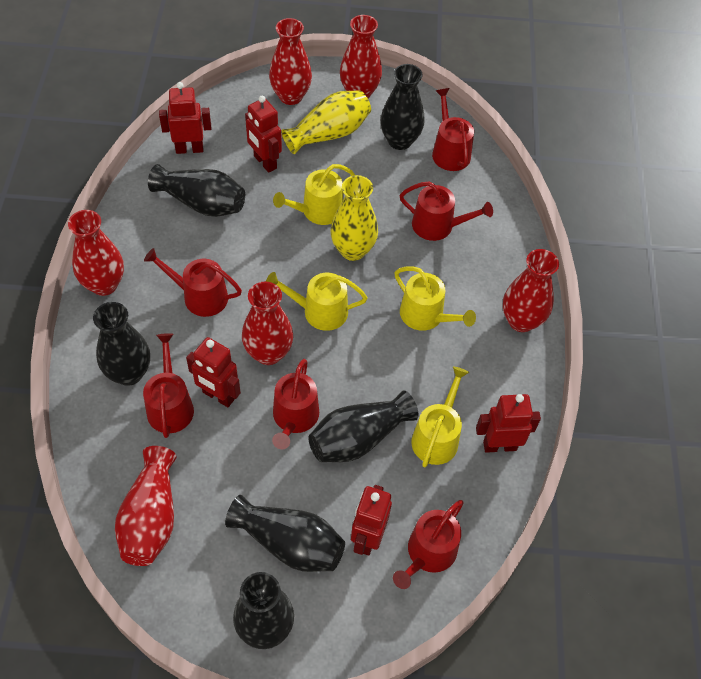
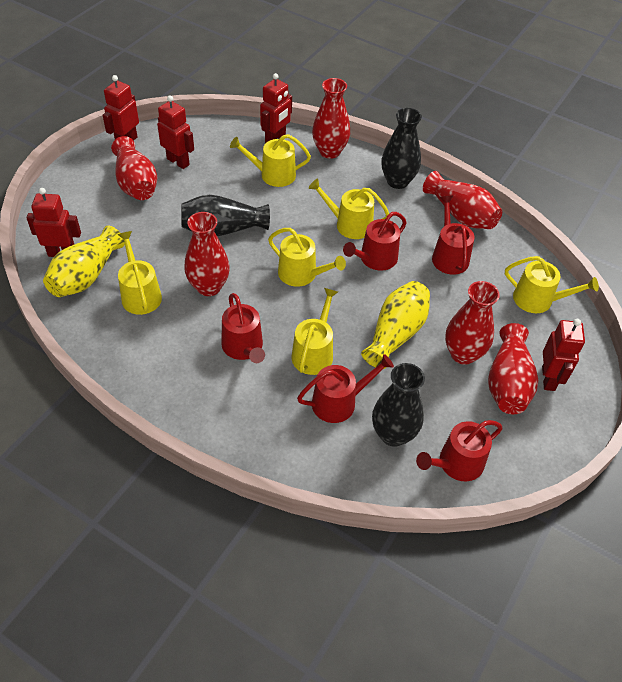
black vase: 6 -> 3
red watering can: 6 -> 5
yellow watering can: 4 -> 6

